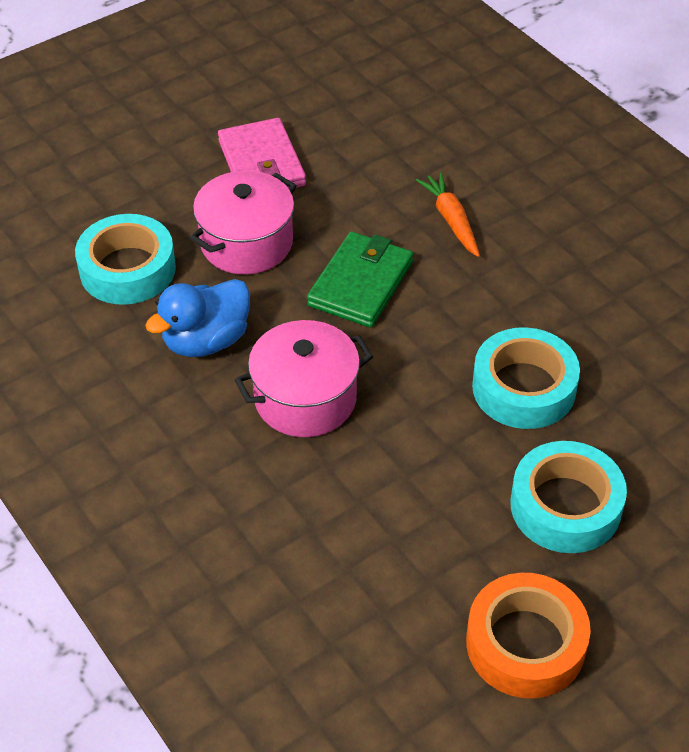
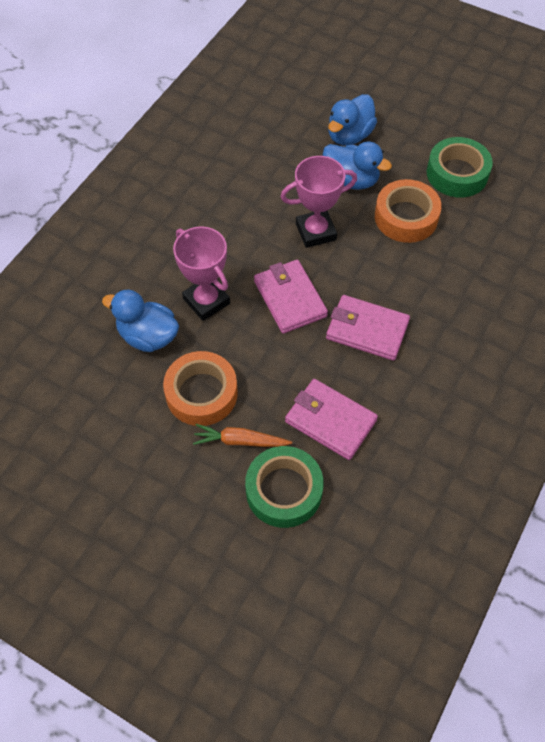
blue duck: 1 -> 3
green tape: 0 -> 2
green wallet: 1 -> 0
orange tape: 1 -> 2
pink pot: 2 -> 0
pink trophy: 0 -> 2
pink wallet: 1 -> 3
turquoise tape: 3 -> 0

